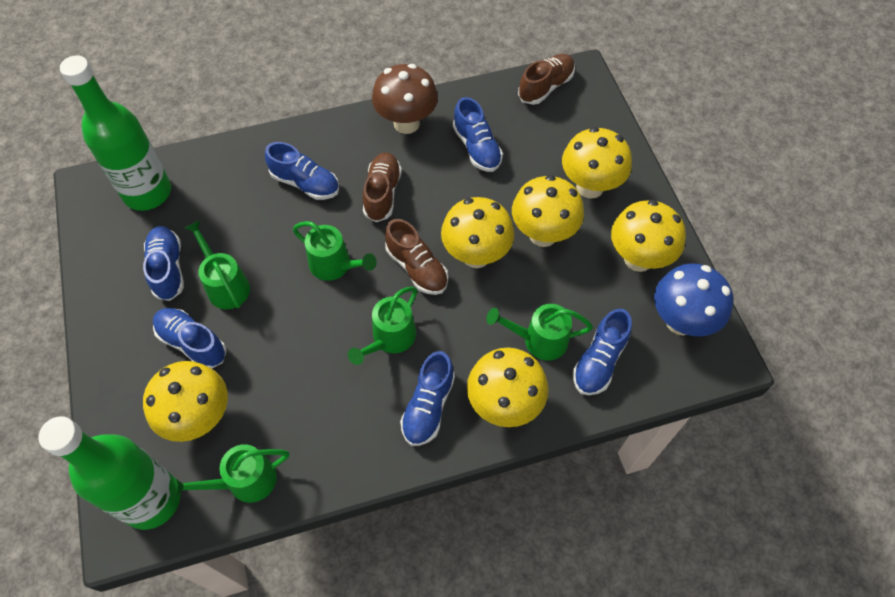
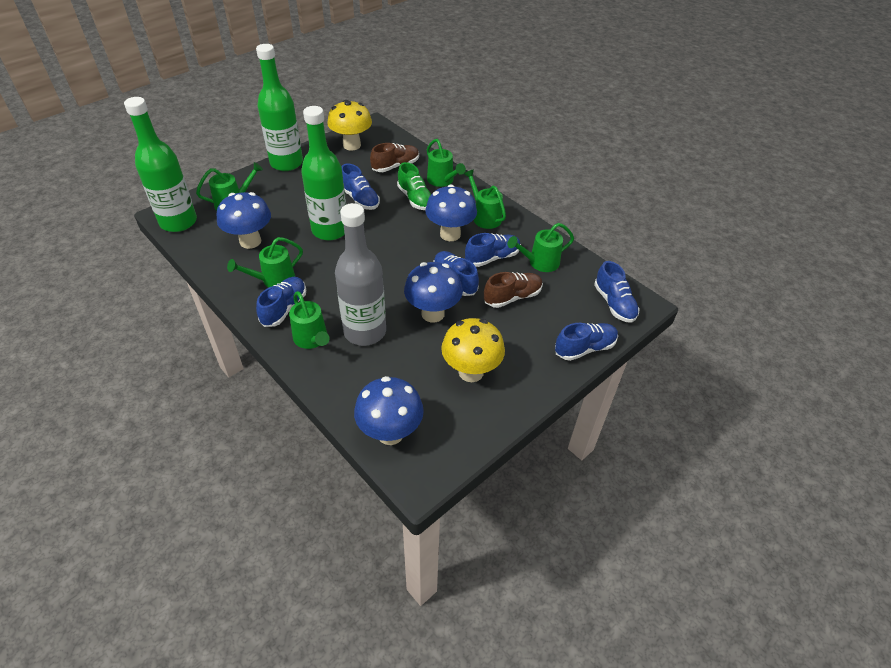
blue mushroom: 1 -> 4
brown mushroom: 1 -> 0
brown shoe: 3 -> 2
green bottle: 2 -> 3
green shoe: 0 -> 1
green watering can: 5 -> 6
grey bottle: 0 -> 1
yellow mushroom: 6 -> 2

